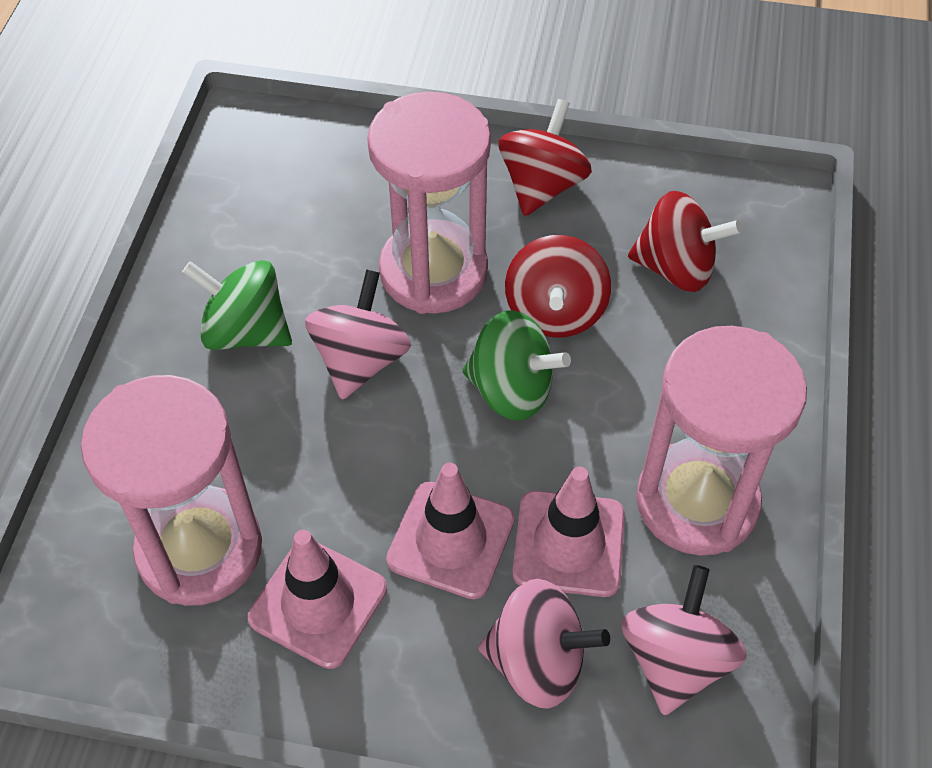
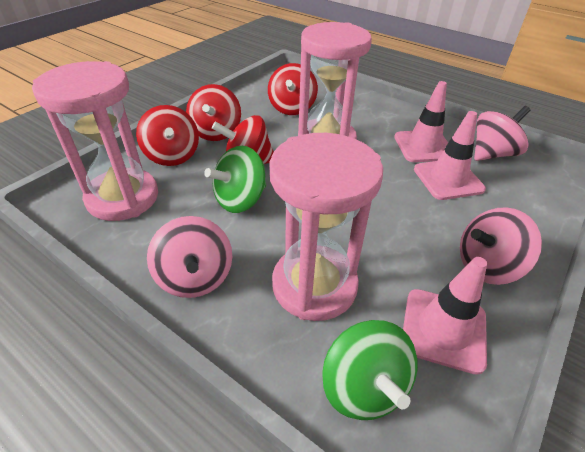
red spinning top: 3 -> 4

